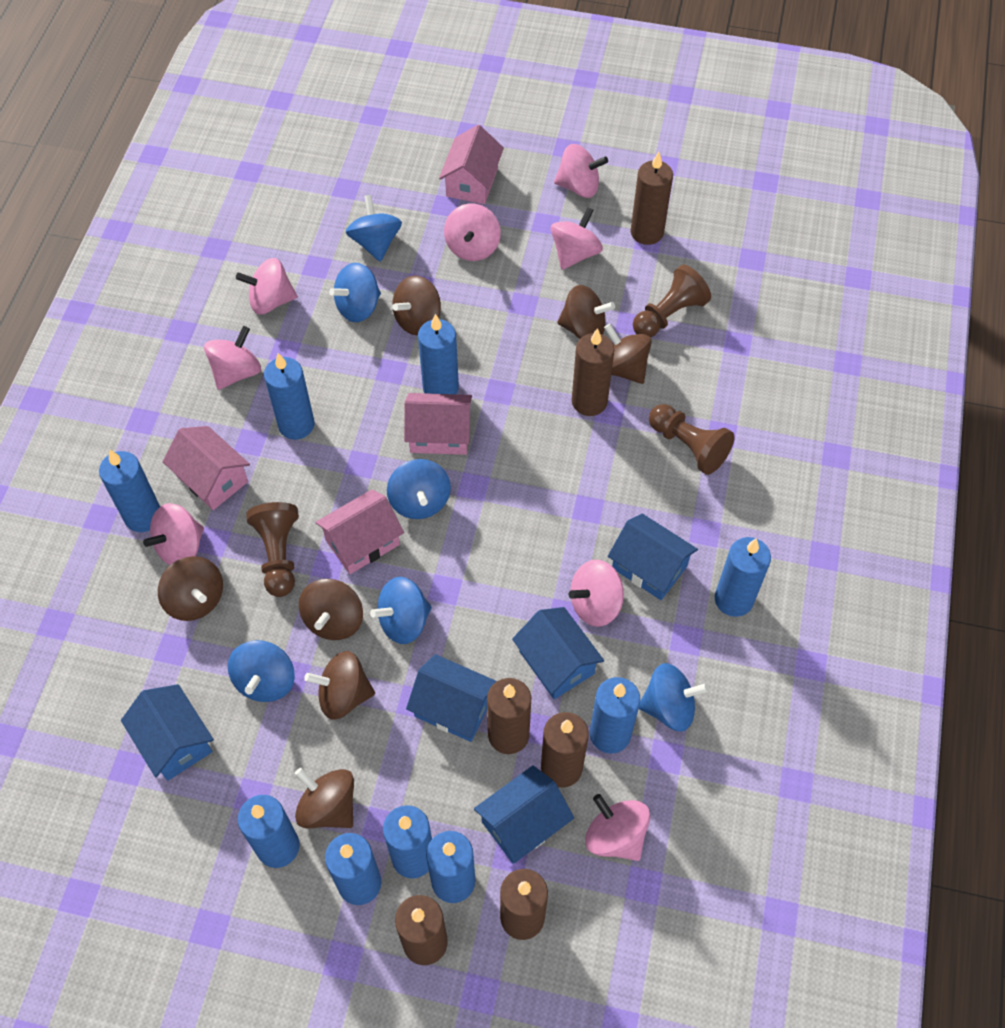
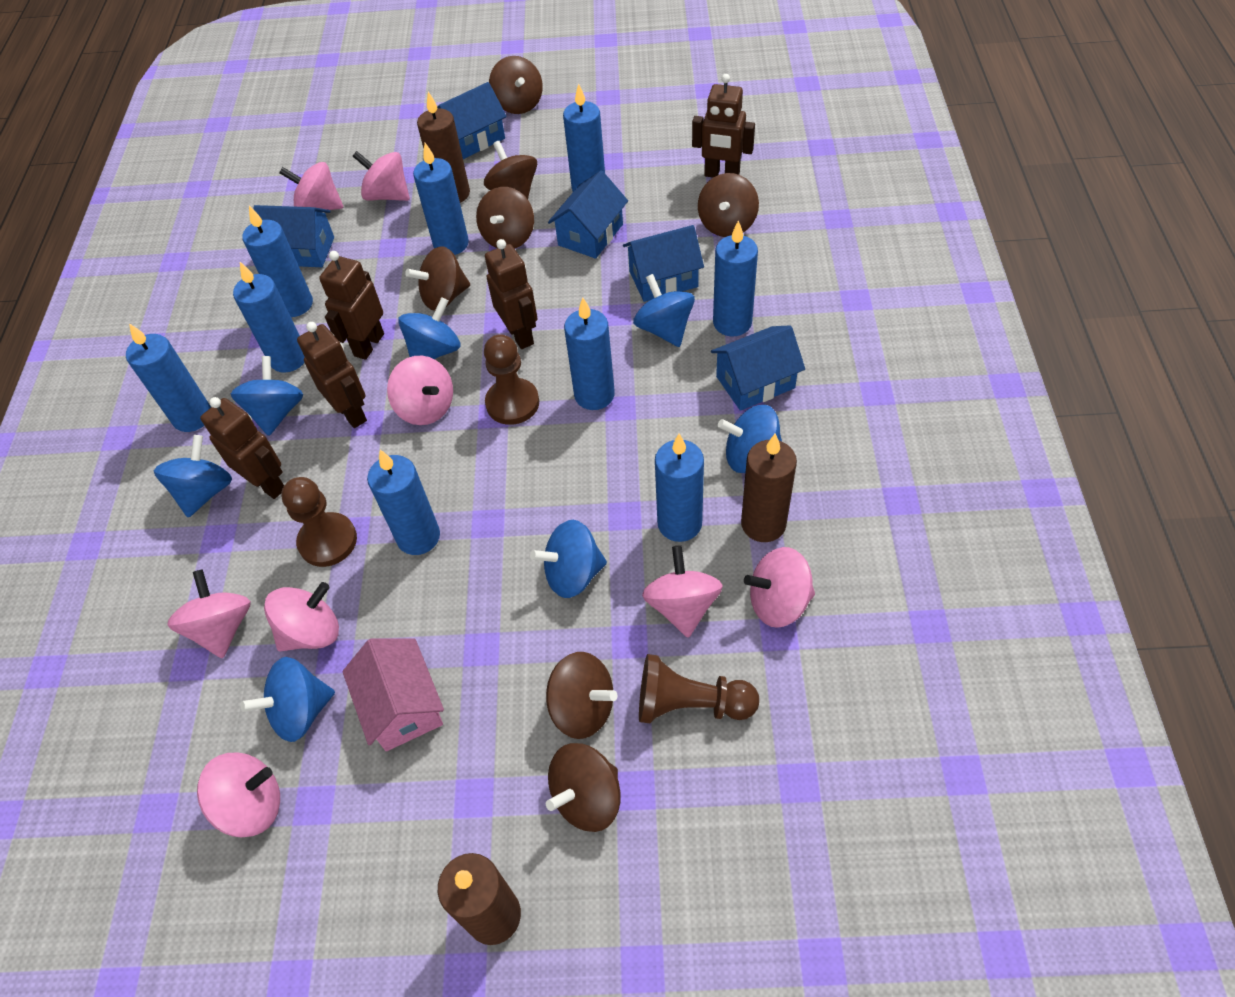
blue spinning top: 6 -> 7
brown candle: 6 -> 3
brown robot: 0 -> 5
pink house: 4 -> 1

